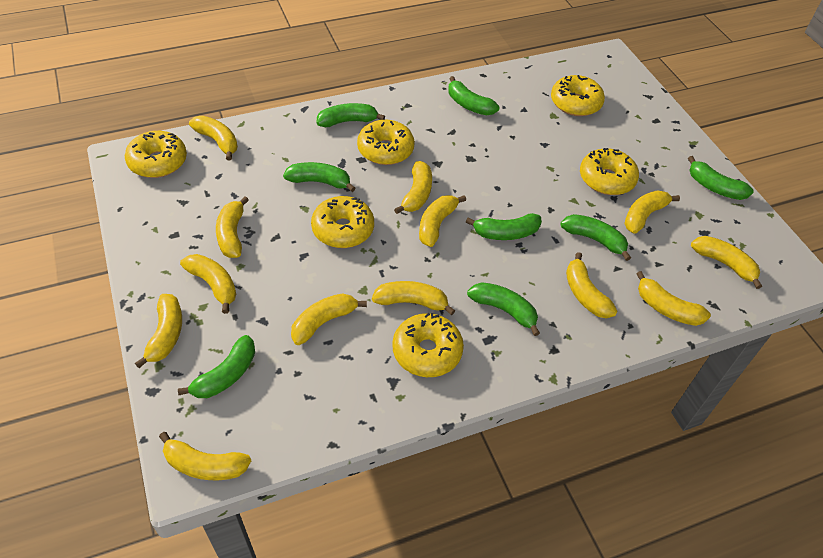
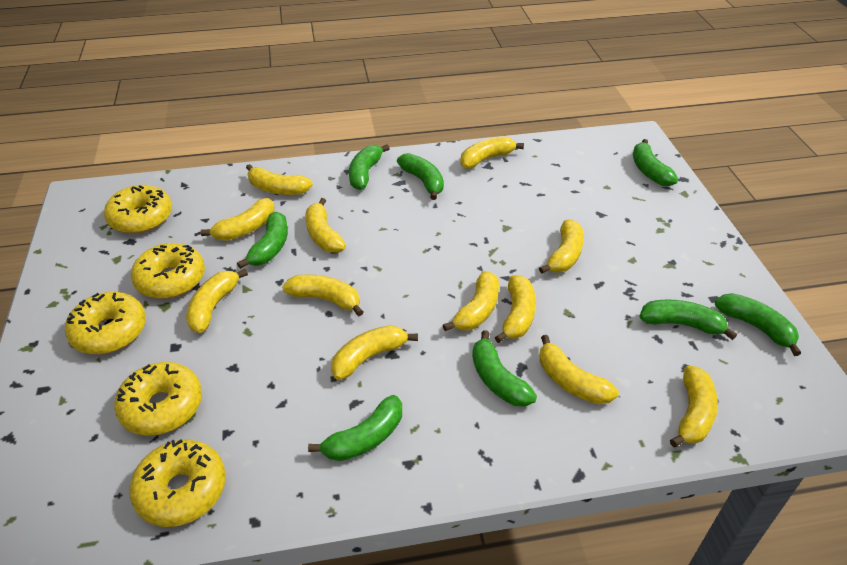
yellow banana: 13 -> 12
yellow donut: 6 -> 5

